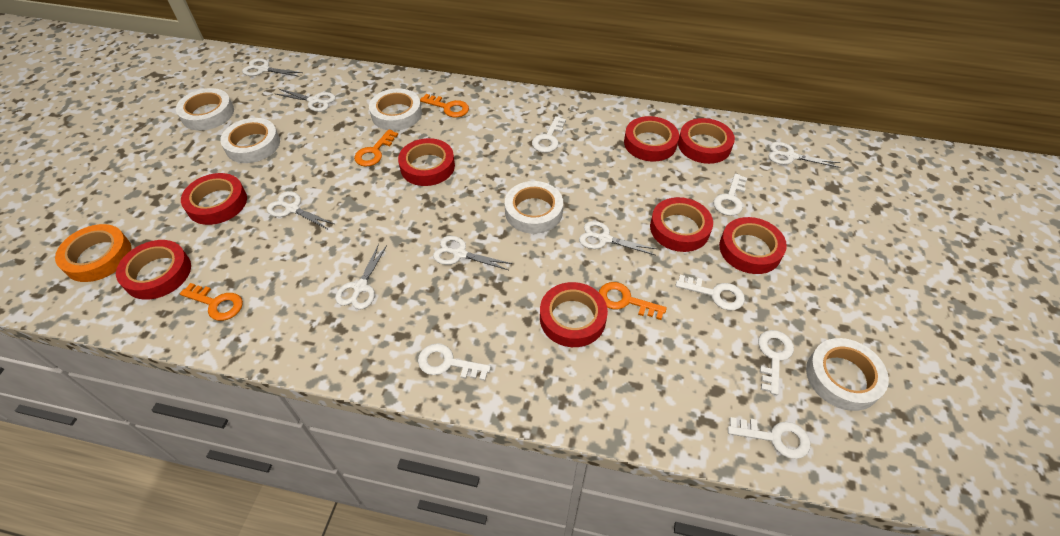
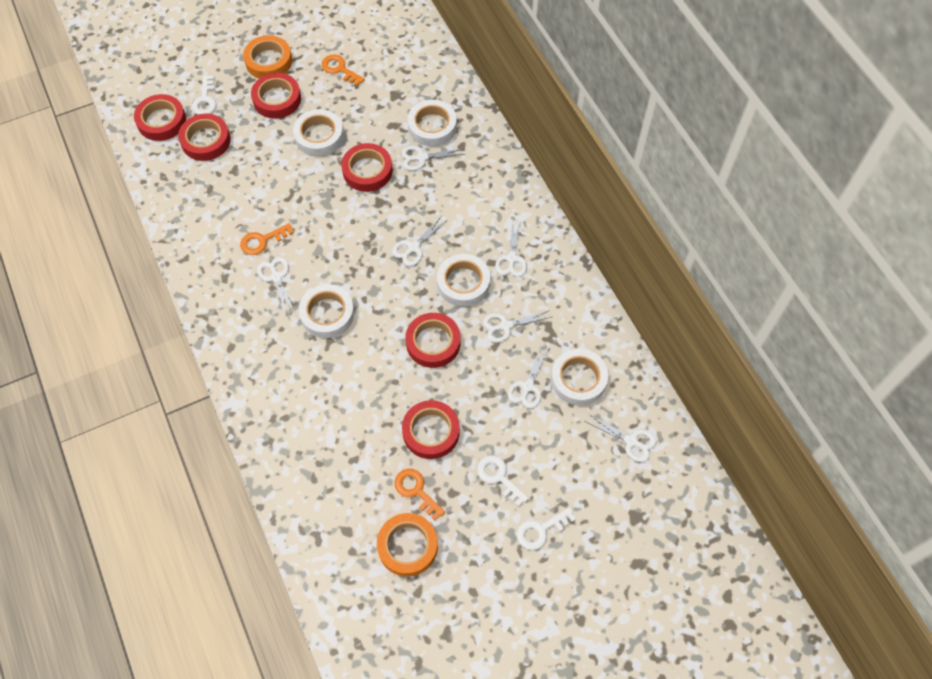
orange key: 4 -> 3
orange tape: 1 -> 2
red tape: 8 -> 6
white key: 6 -> 3

